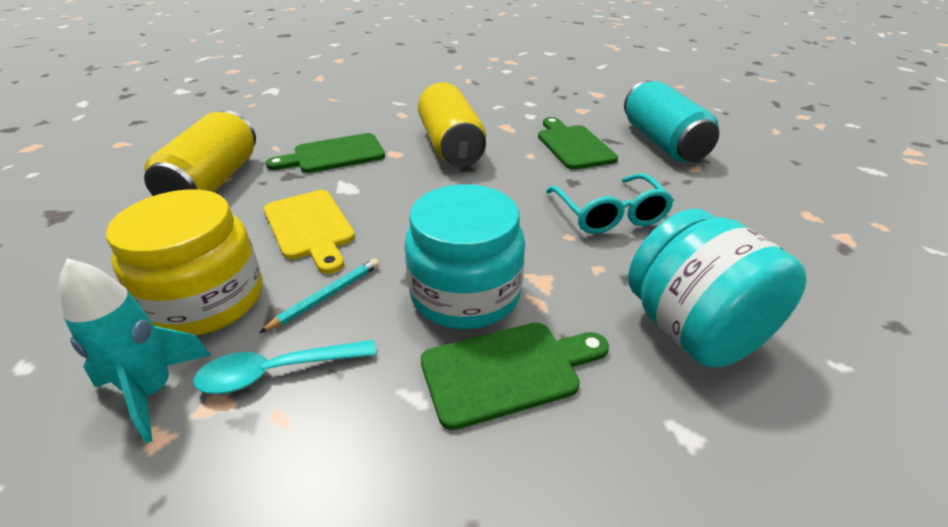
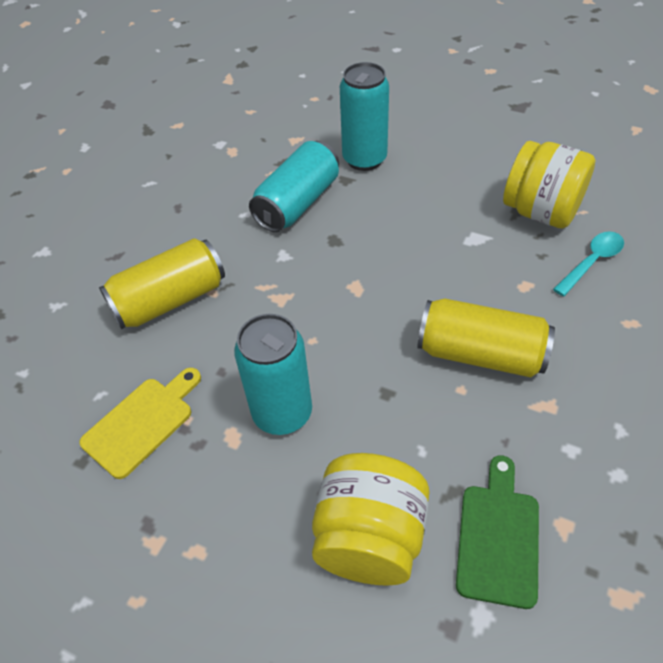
green cutting board: 3 -> 1
turquoise can: 1 -> 3
turquoise glasses: 1 -> 0
turquoise jar: 2 -> 0
turquoise pencil: 1 -> 0
turquoise rocket: 1 -> 0
yellow jar: 1 -> 2

